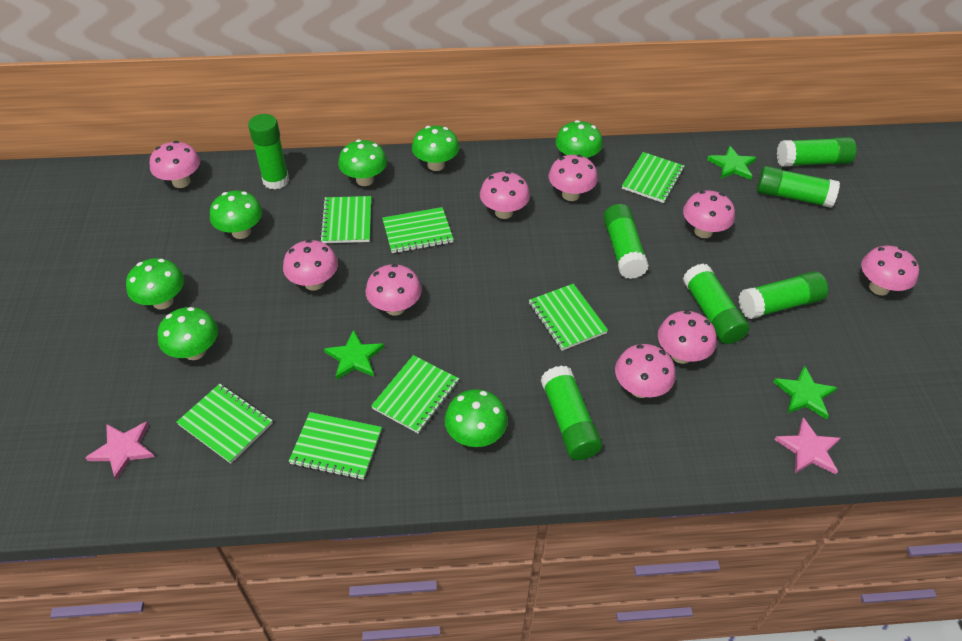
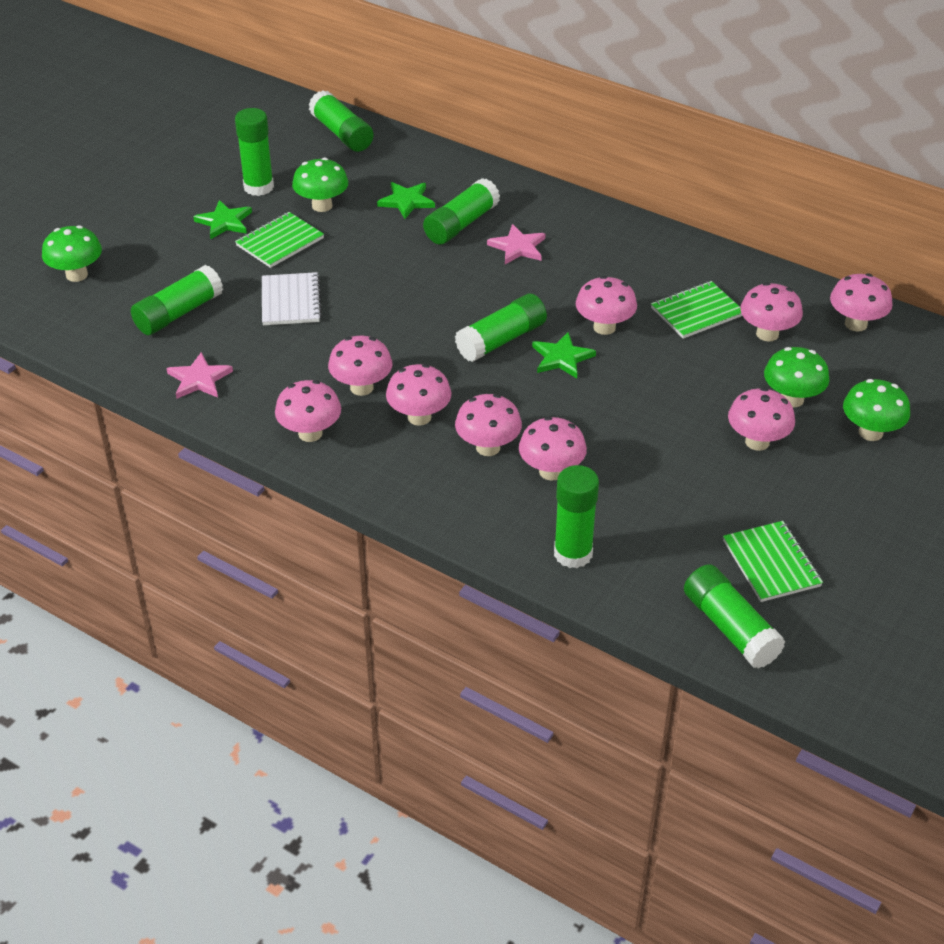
green mushroom: 7 -> 4
green notebook: 7 -> 3
white notebook: 0 -> 1

